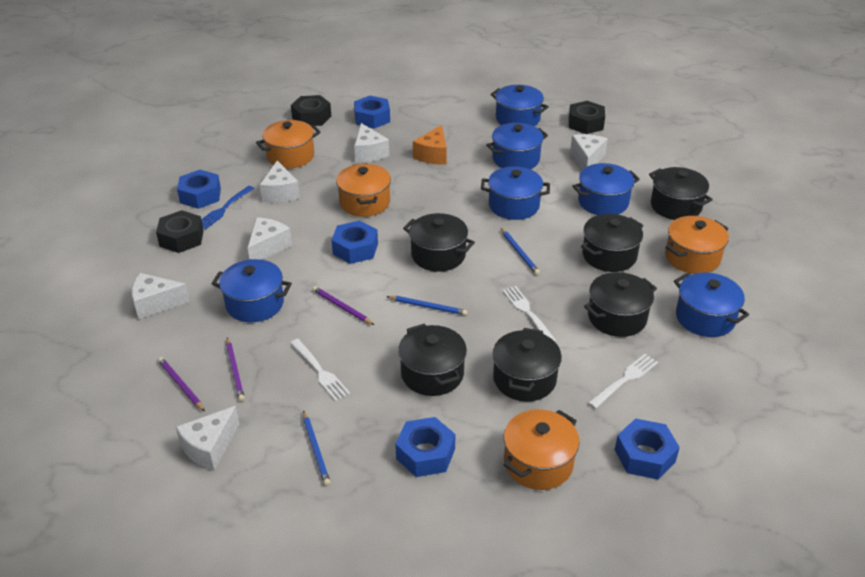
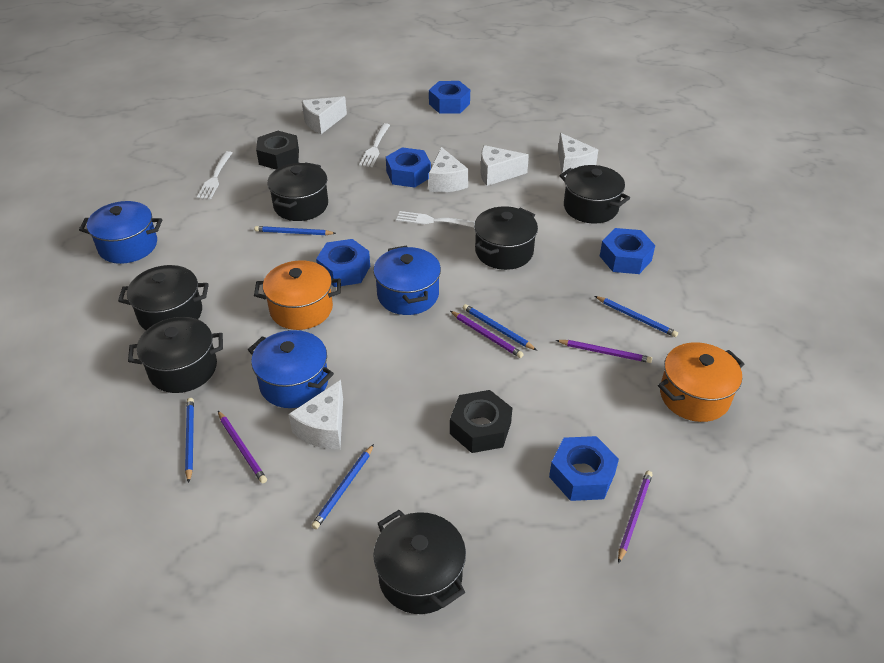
black nut: 3 -> 2
blue fork: 1 -> 0
blue pencil: 3 -> 5
blue pot: 6 -> 3
orange cheese: 1 -> 0
orange pot: 4 -> 2
purple pencil: 3 -> 4
white cheese: 6 -> 5

